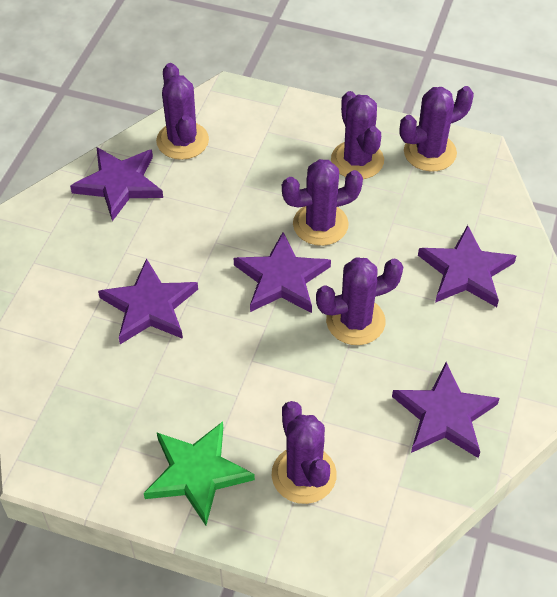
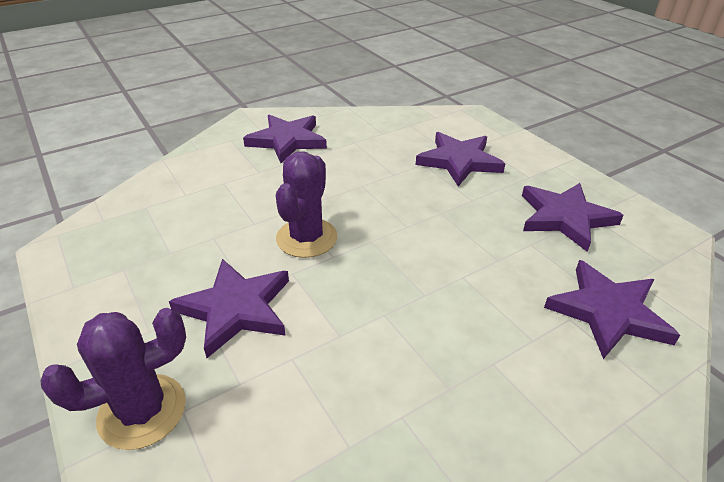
green star: 1 -> 0
purple cactus: 6 -> 2

